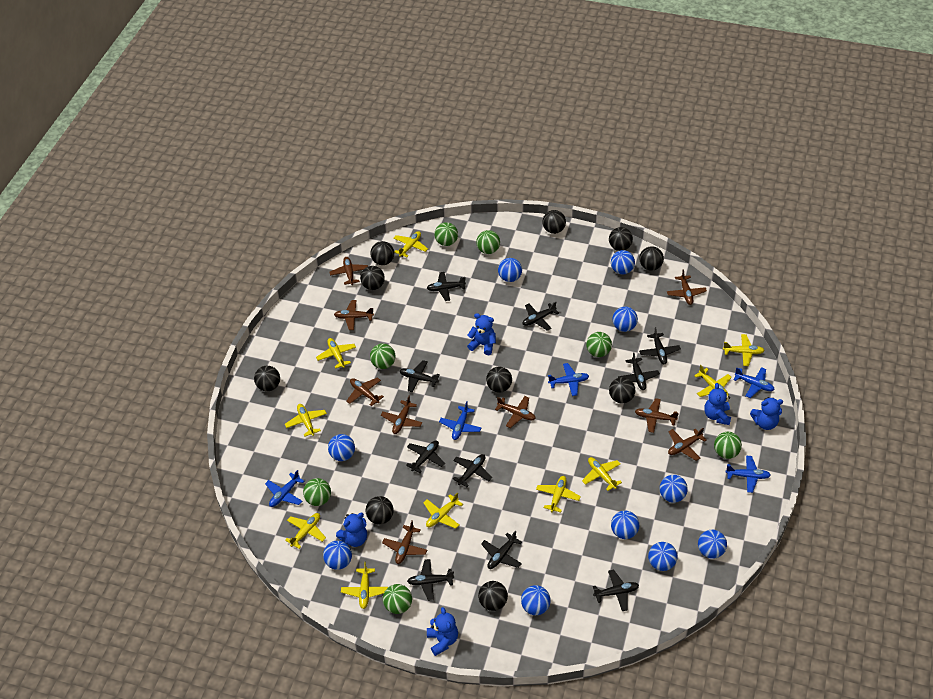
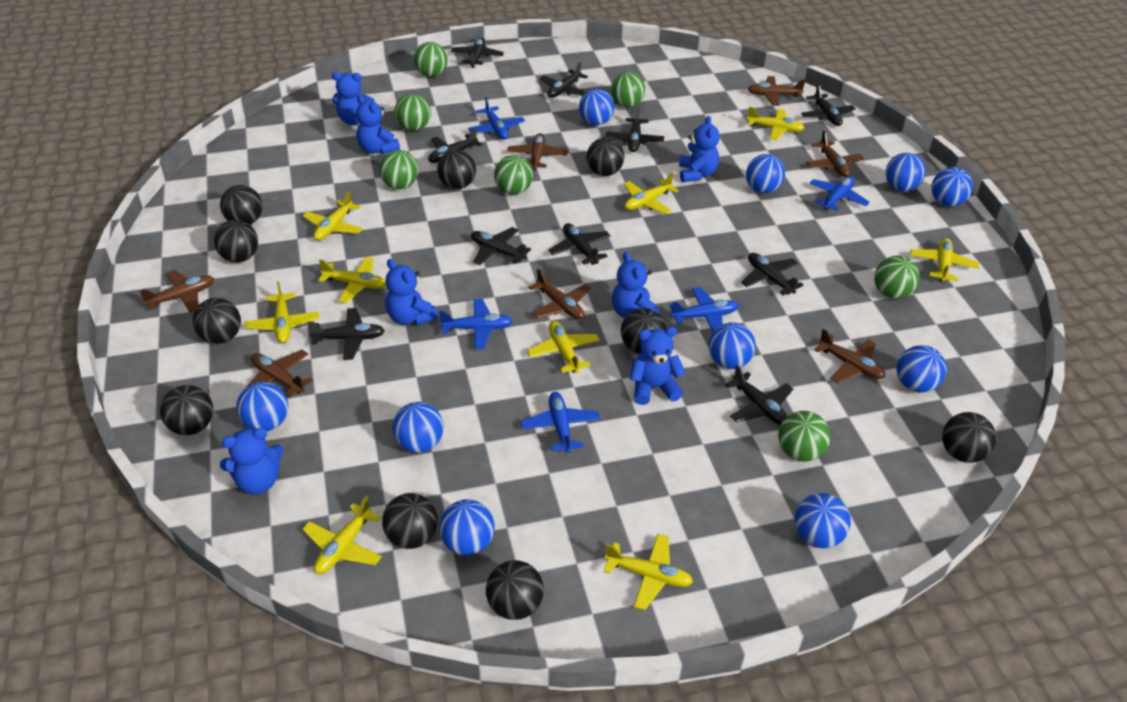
blue teddy bear: 5 -> 7
brown plane: 9 -> 7
yellow plane: 10 -> 9

